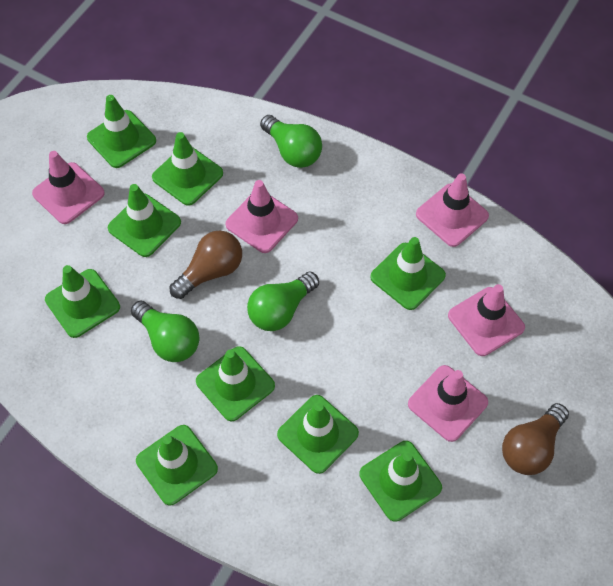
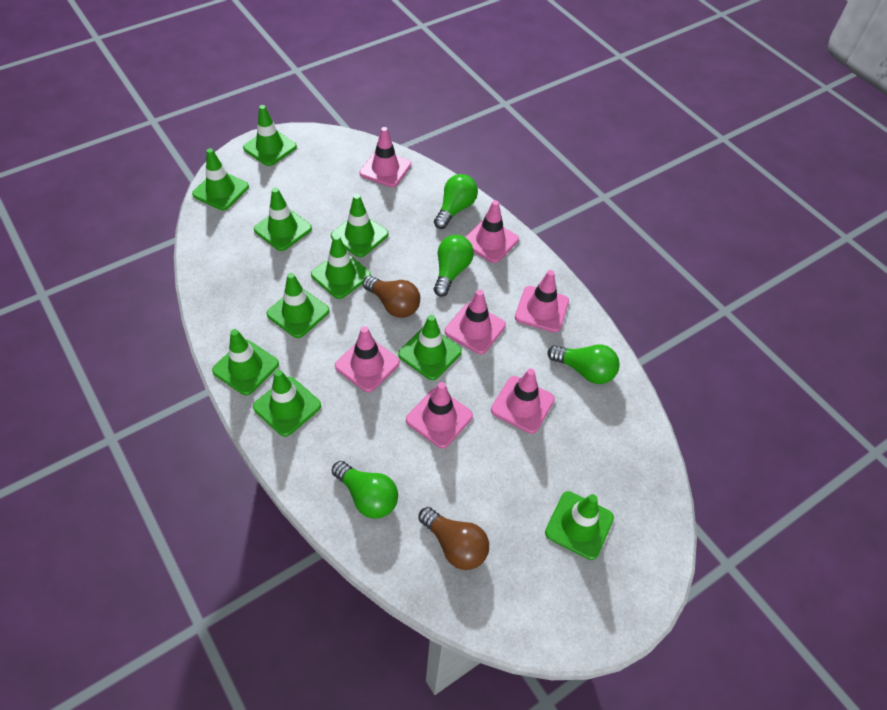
green light bulb: 3 -> 4
green traffic cone: 9 -> 10
pink traffic cone: 5 -> 7

